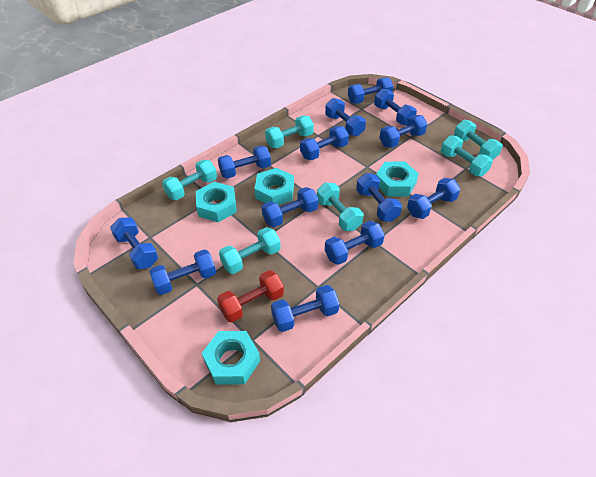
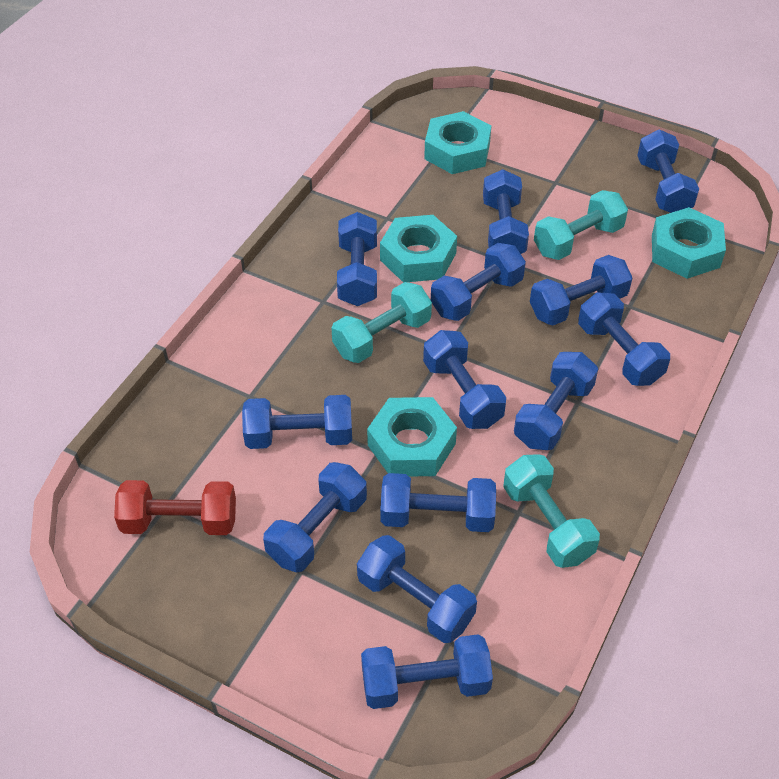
turquoise dumbbell: 6 -> 3

